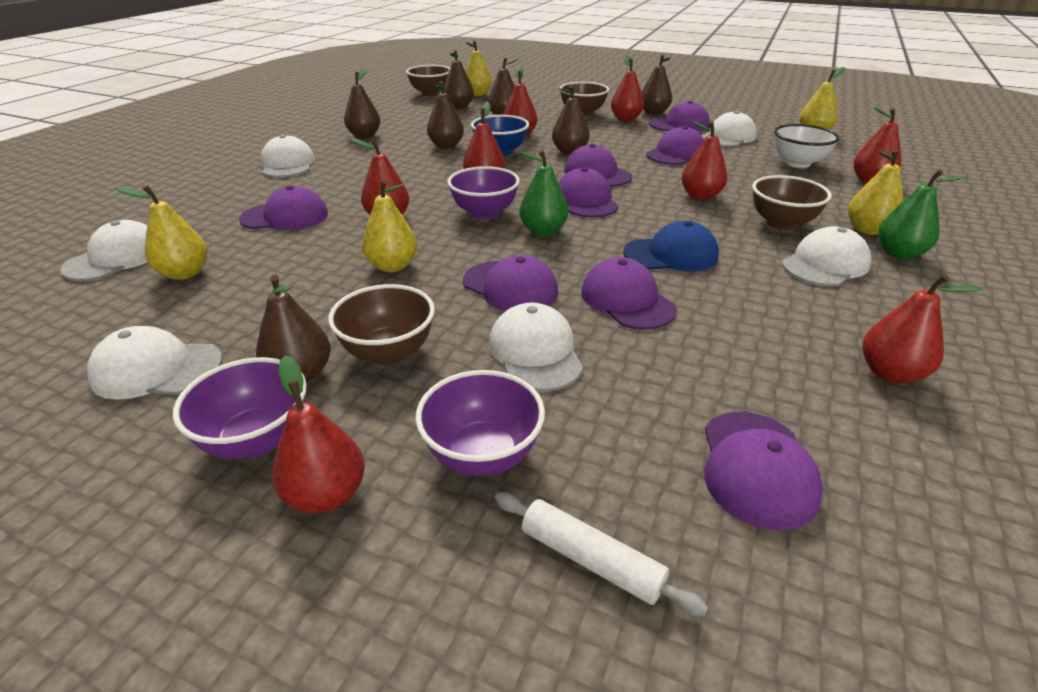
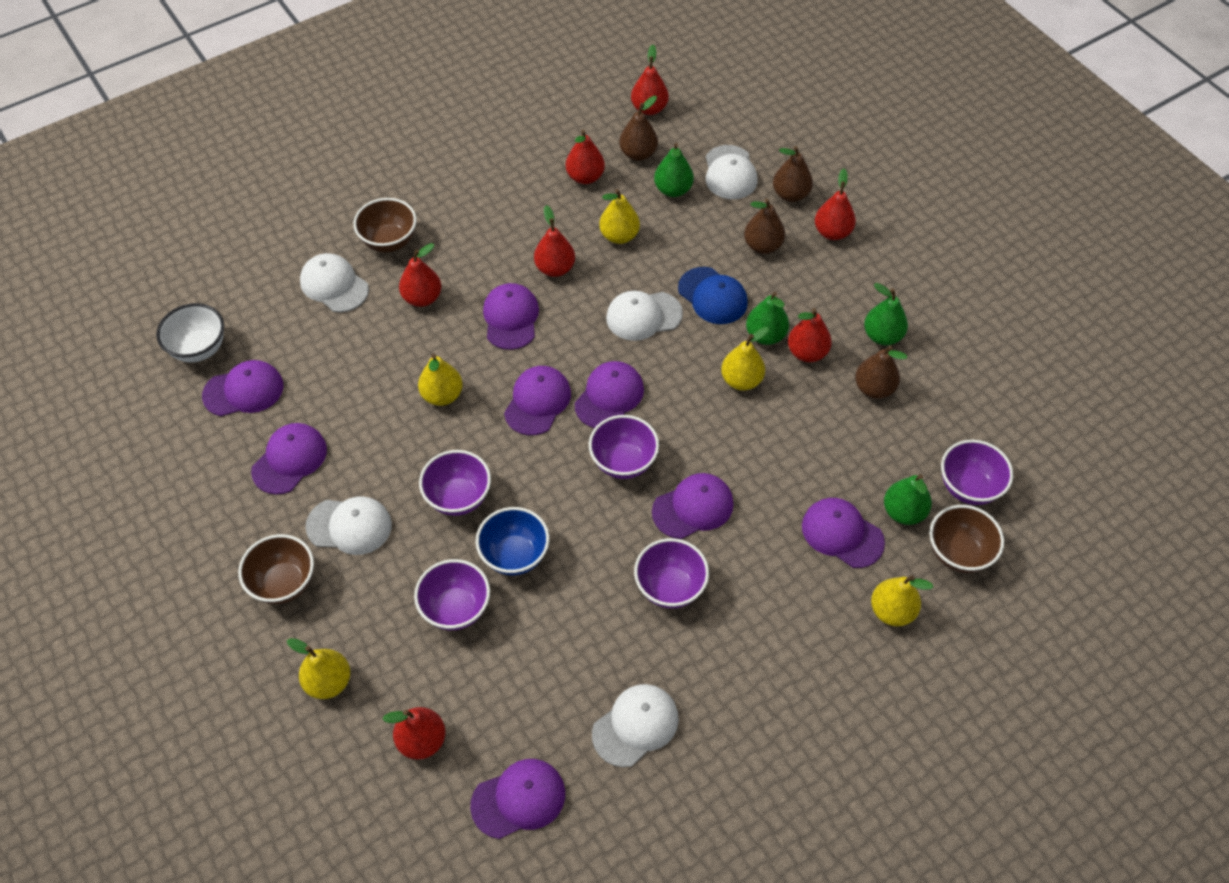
brown bowl: 4 -> 3
brown pear: 7 -> 4
green pear: 2 -> 4
purple bowl: 3 -> 5
red pear: 8 -> 7
white cap: 6 -> 5
white rolling pin: 1 -> 0

